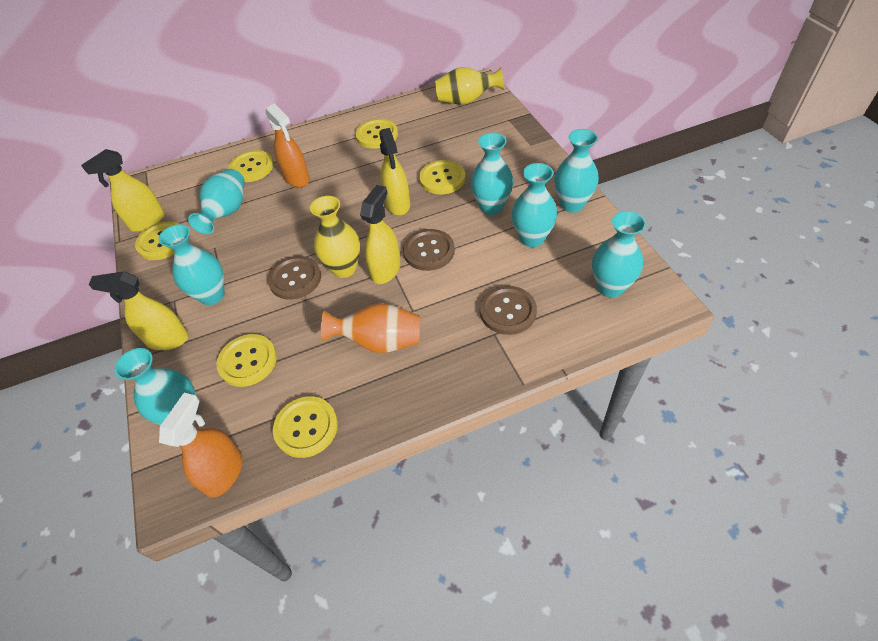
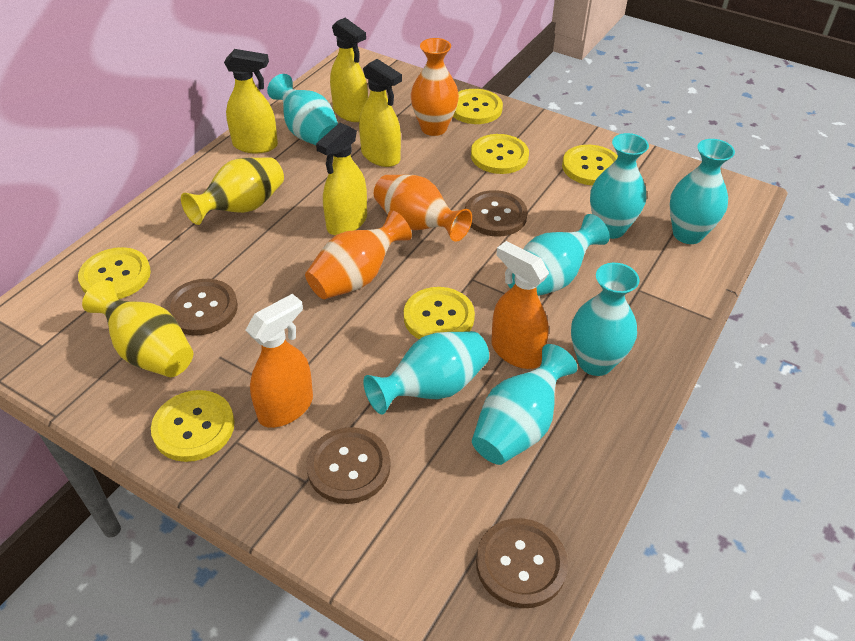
brown button: 3 -> 4
orange vase: 1 -> 3

